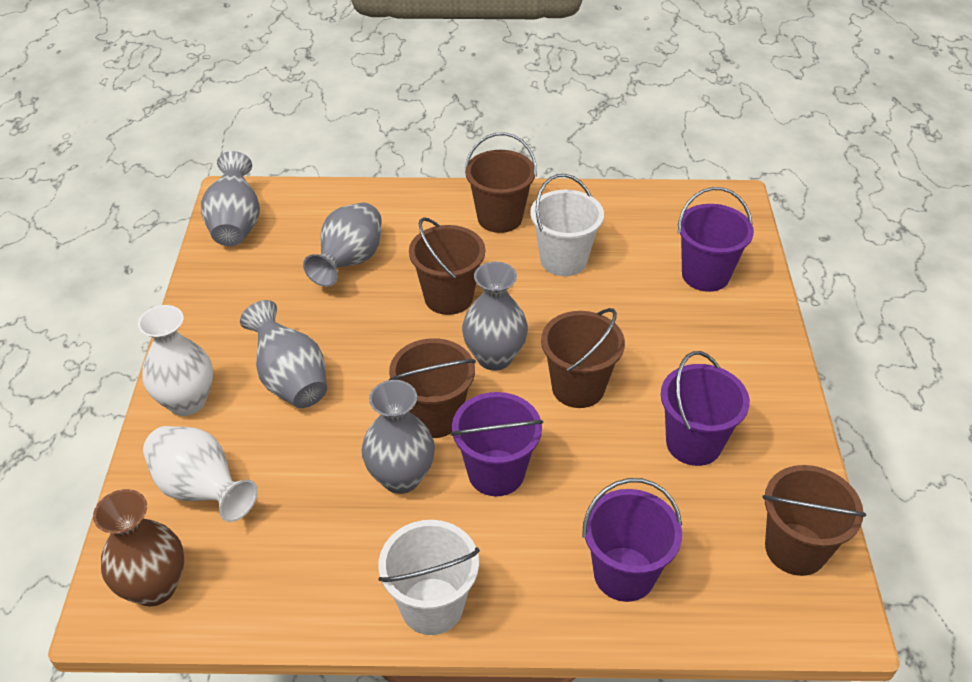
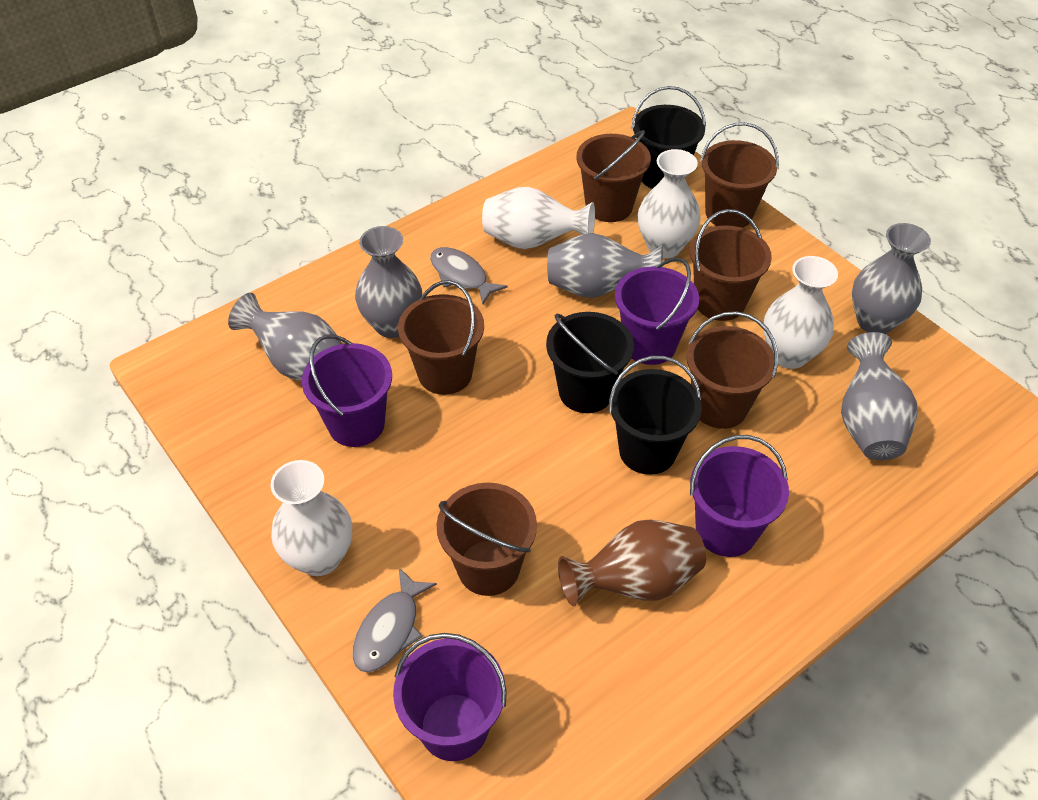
black bucket: 0 -> 3
brown bucket: 5 -> 6
grey fish: 0 -> 2
white bucket: 2 -> 0
white vase: 2 -> 4

